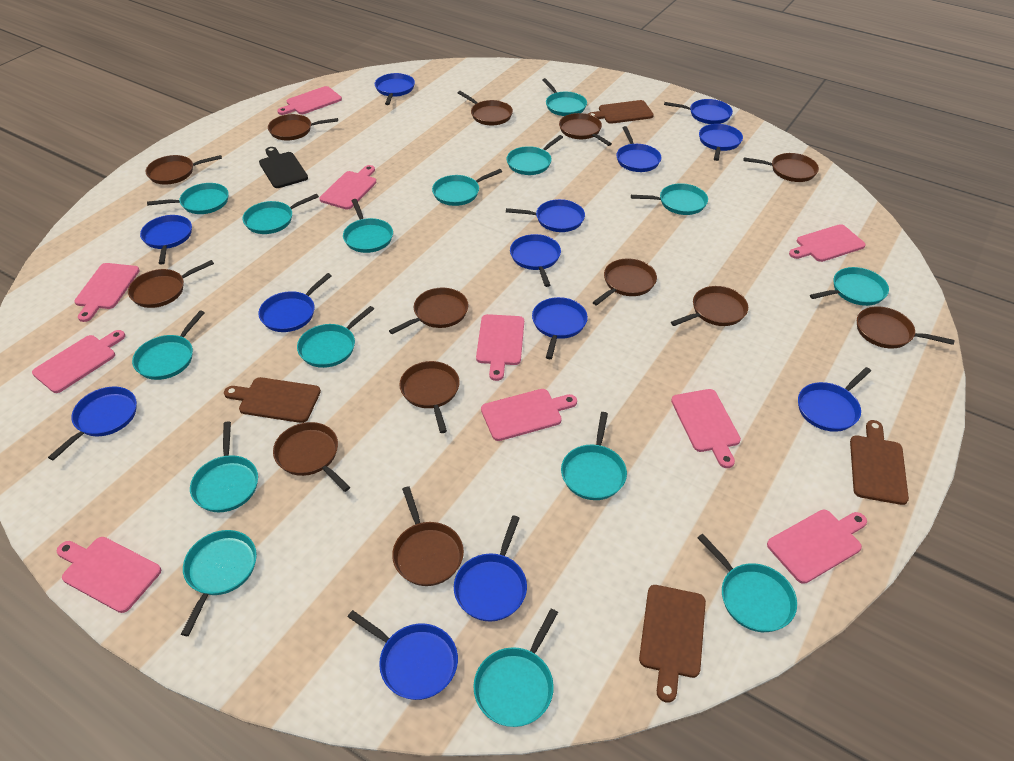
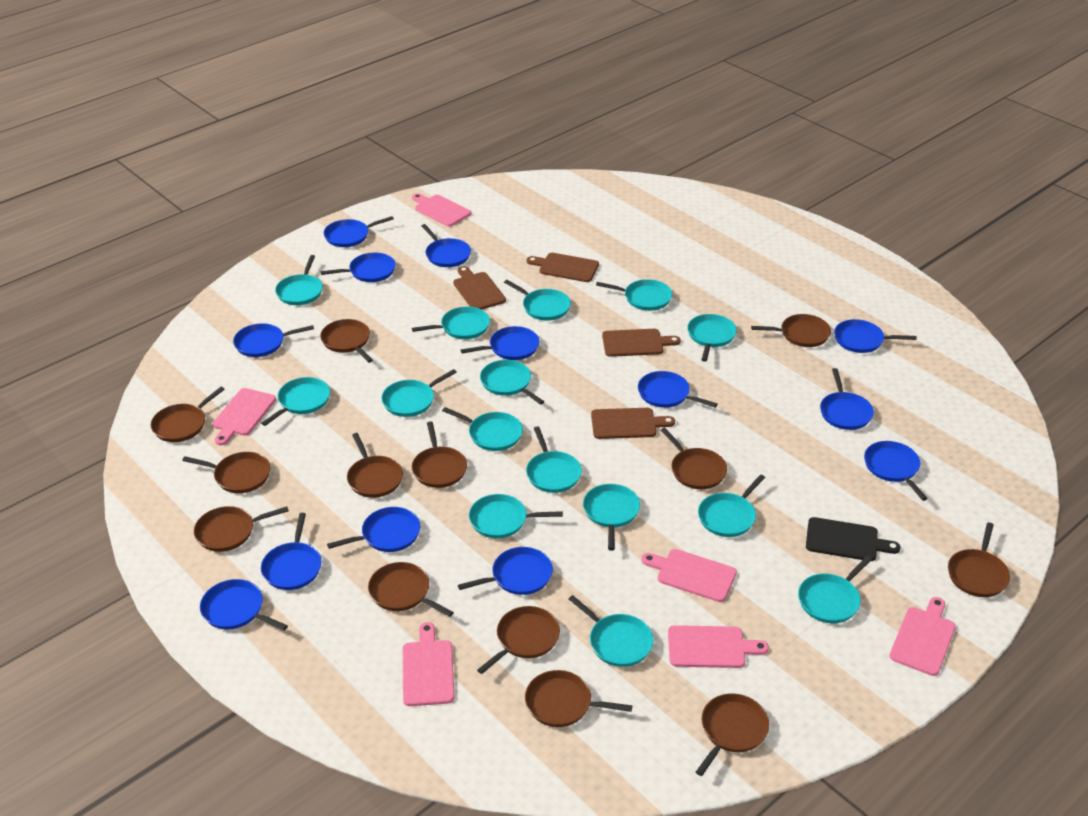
pink cutting board: 10 -> 6

